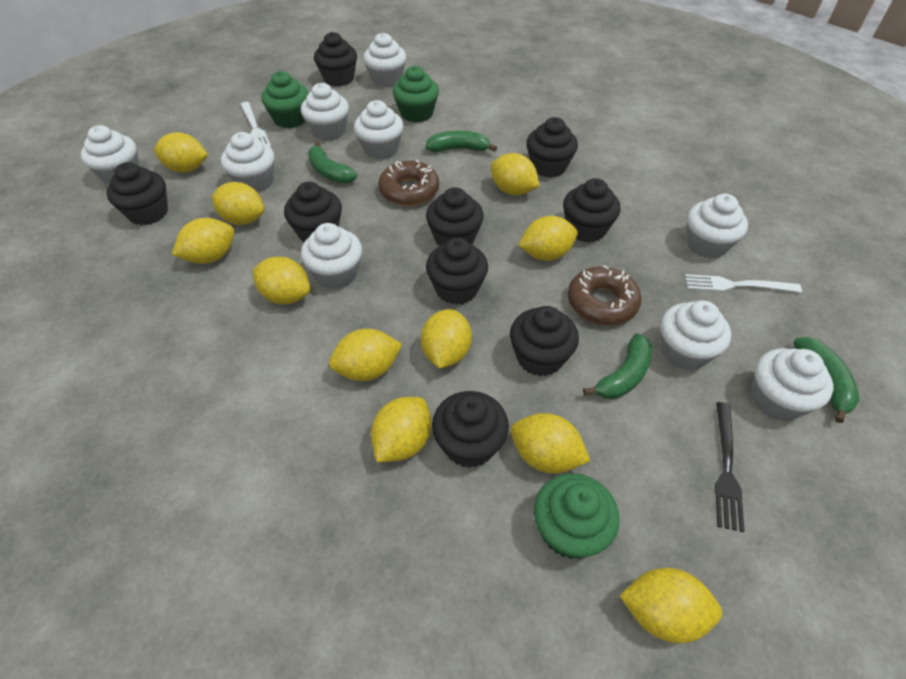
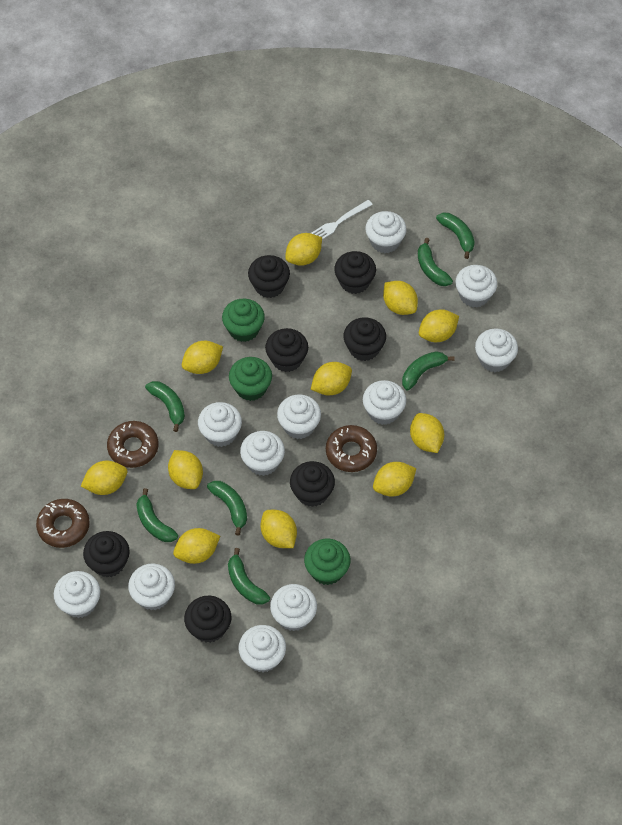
black cupcake: 9 -> 7
black fork: 1 -> 0
brown donut: 2 -> 3
green banana: 4 -> 7
white cupcake: 9 -> 11
white fork: 2 -> 1

